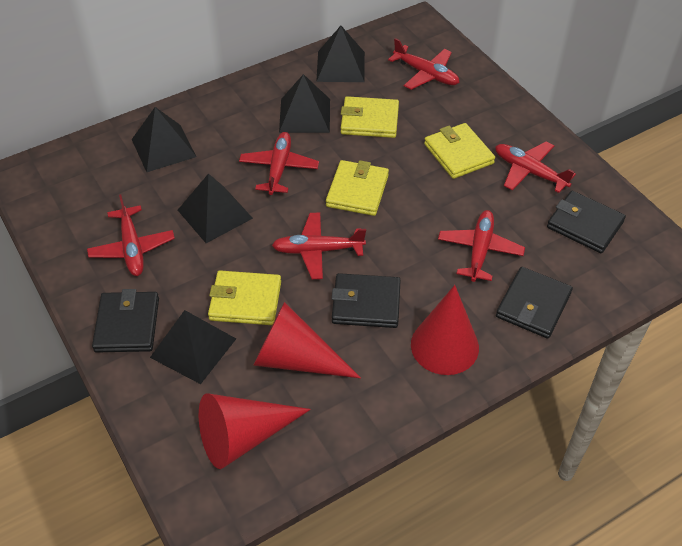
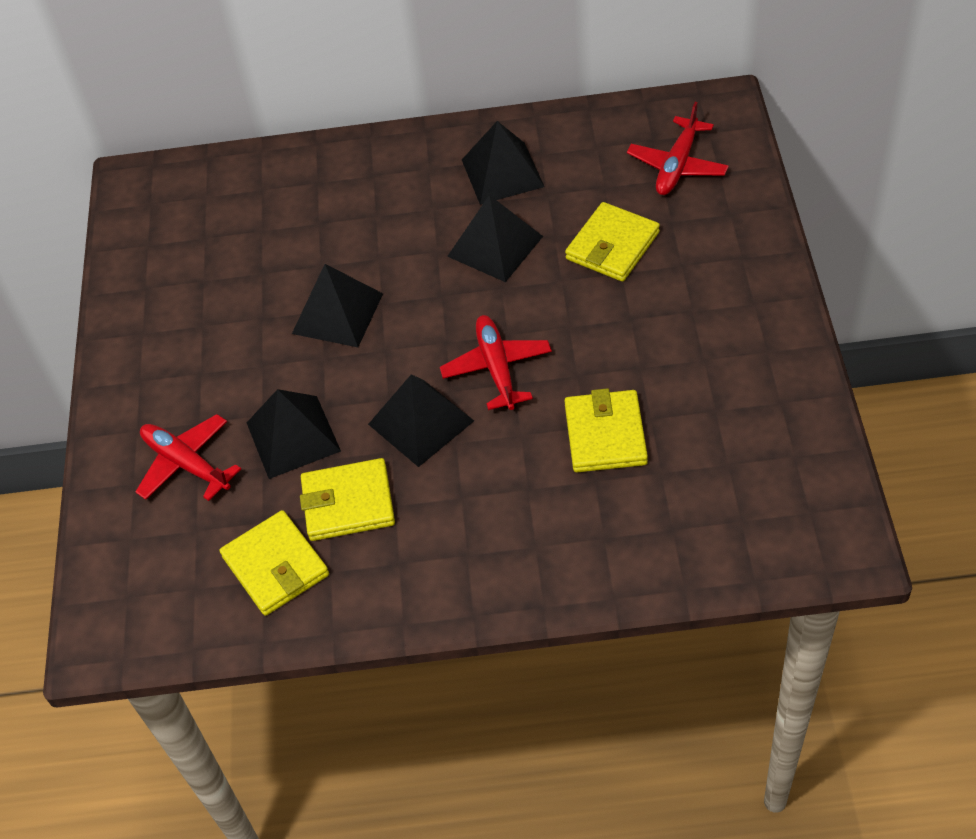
black wallet: 4 -> 0
red cone: 3 -> 0
red plane: 6 -> 3

